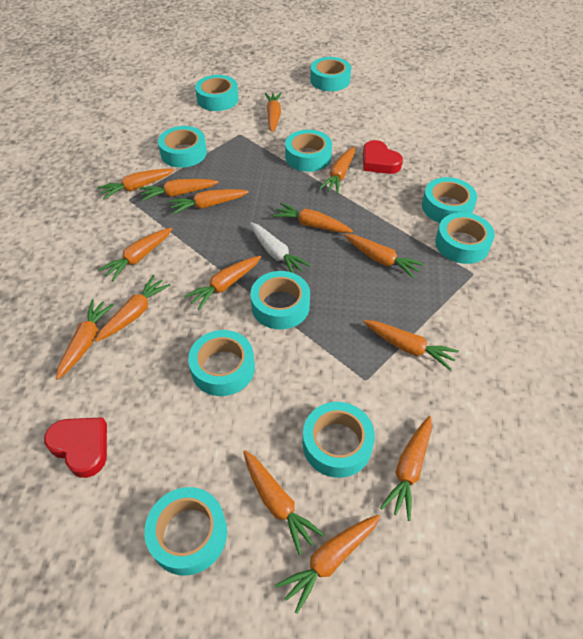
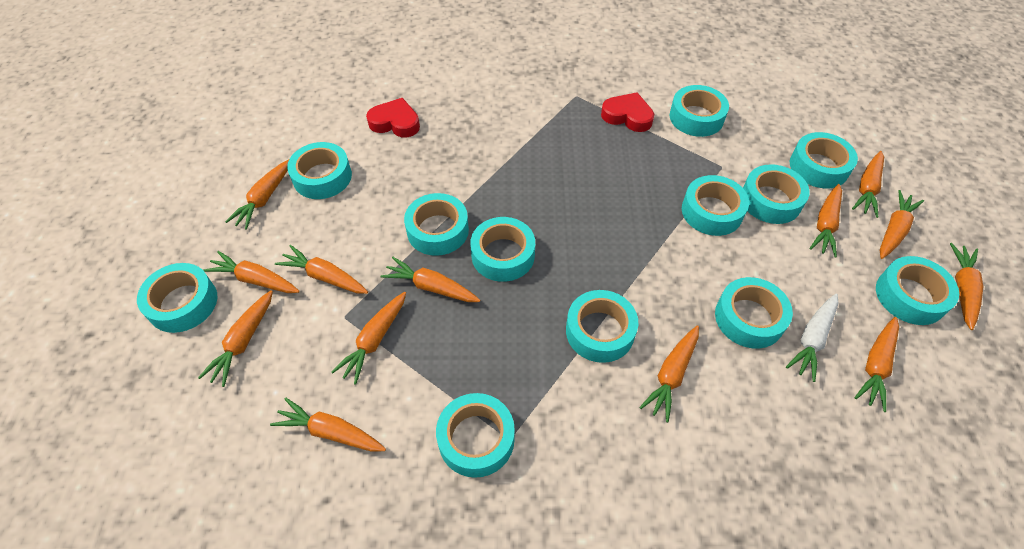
orange carrot: 15 -> 13
turquoise tape: 10 -> 12

